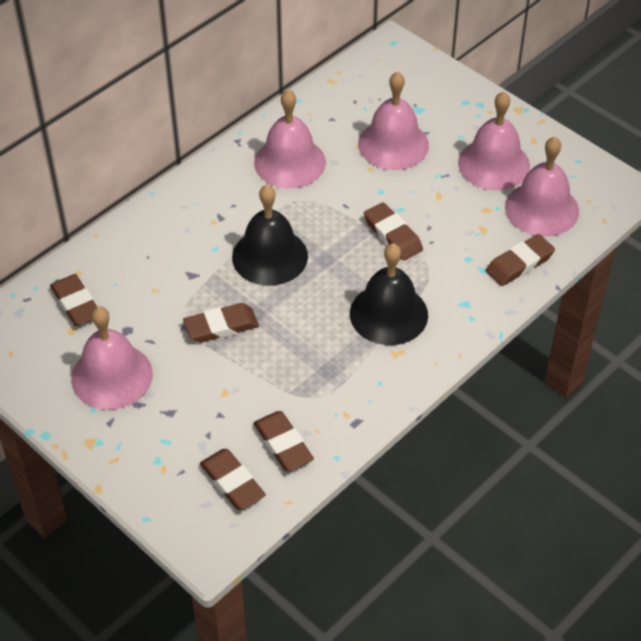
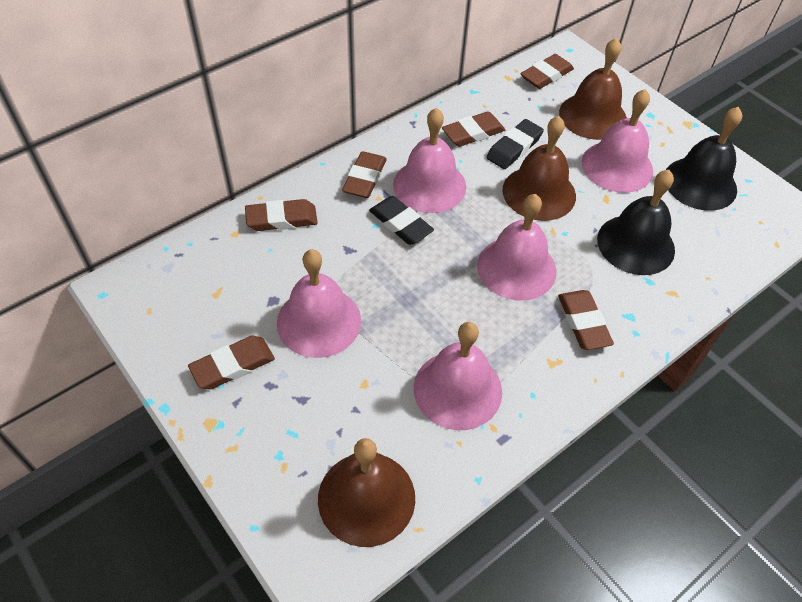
black eraser: 0 -> 2
brown bell: 0 -> 3

